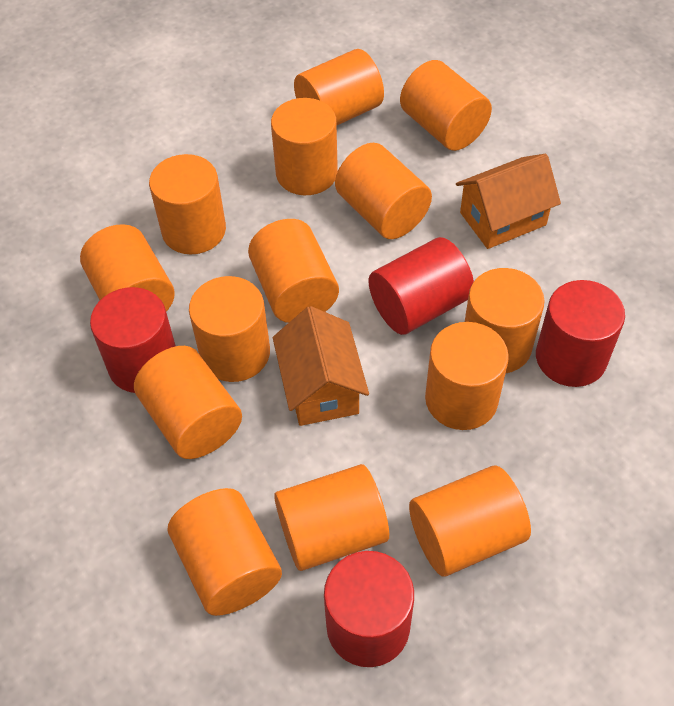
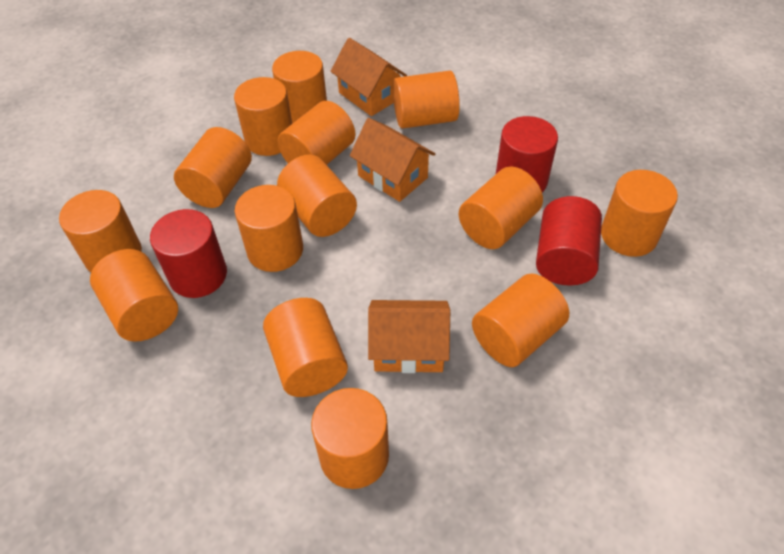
orange house: 2 -> 3
red cylinder: 4 -> 3

